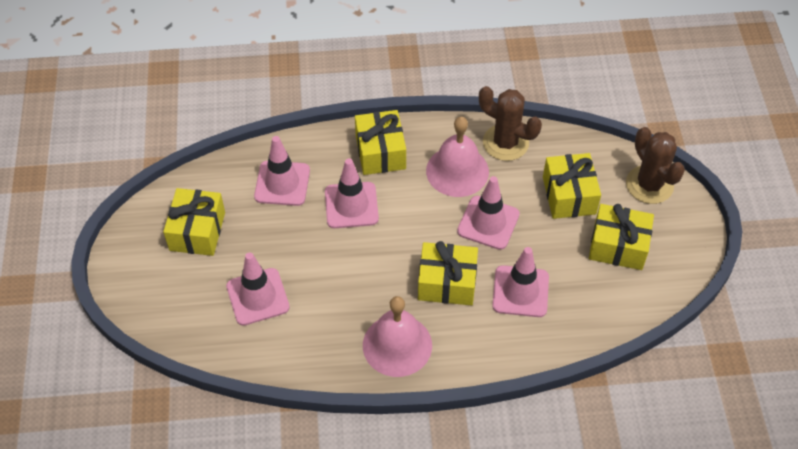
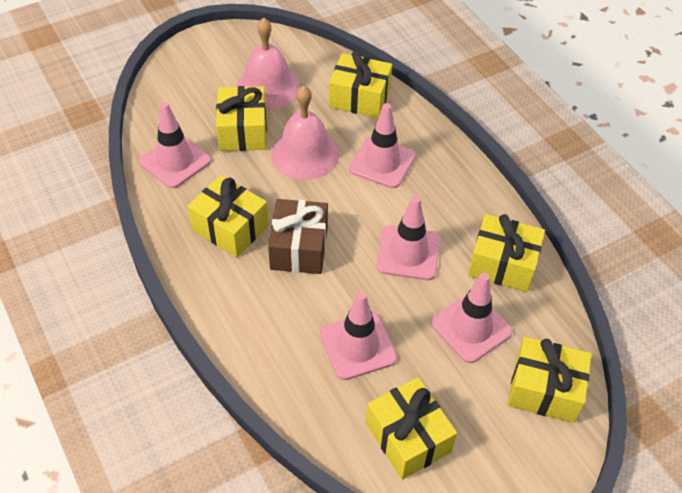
brown cactus: 2 -> 0
brown gift: 0 -> 1
yellow gift: 5 -> 6

